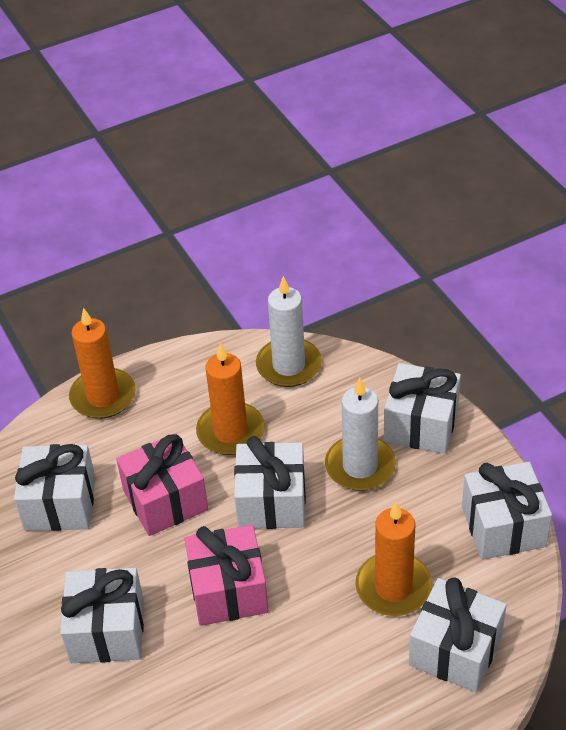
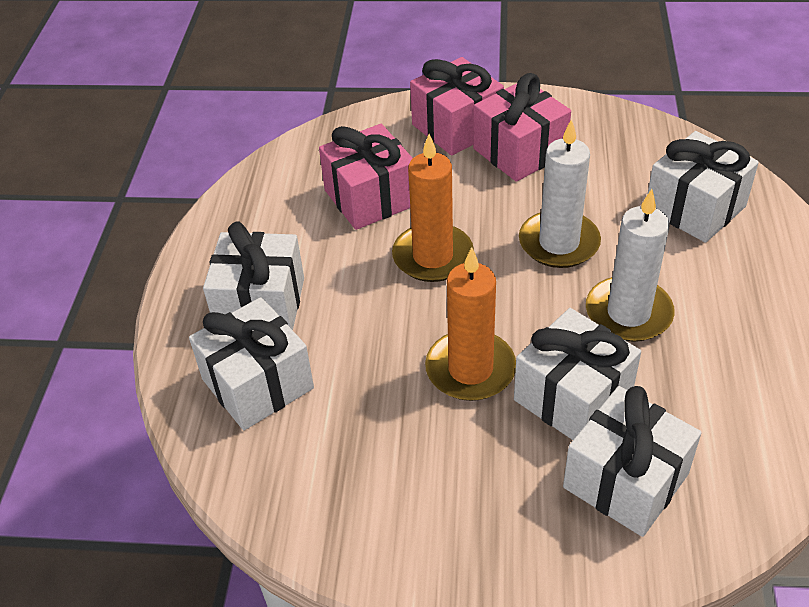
orange candle: 3 -> 2
pink gift: 2 -> 3
white gift: 6 -> 5

